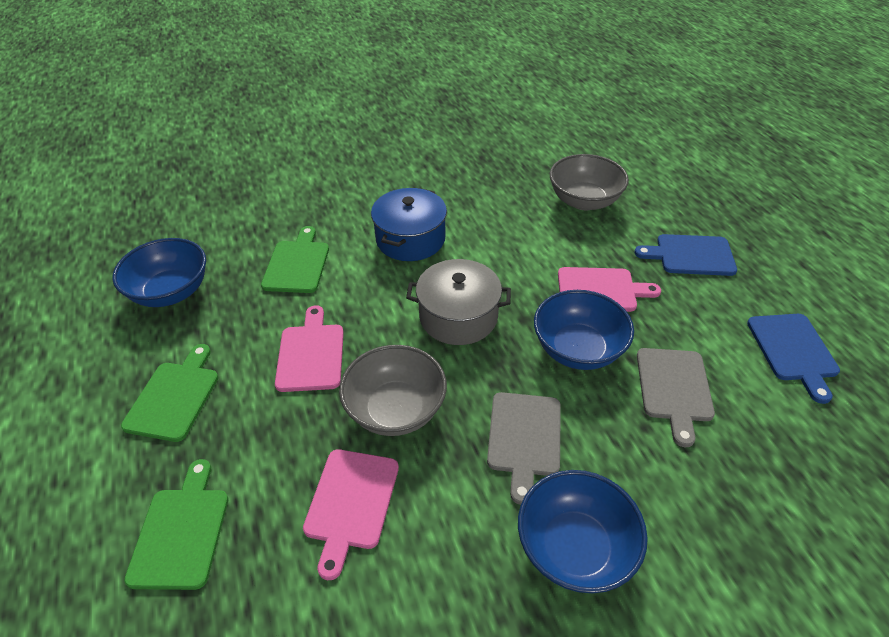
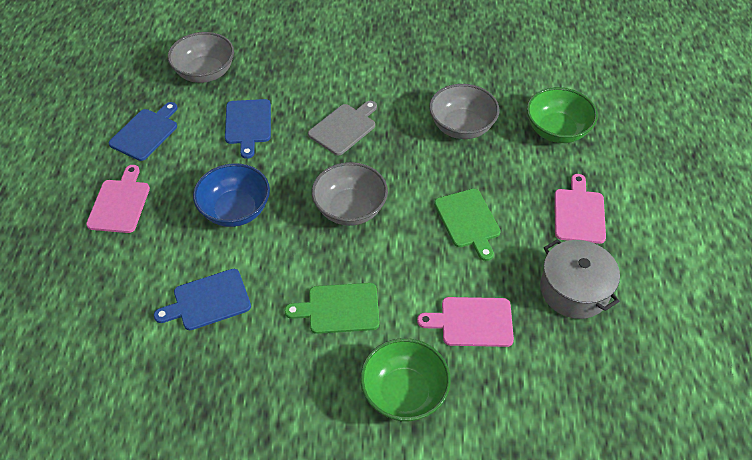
blue bowl: 3 -> 1
blue cutting board: 2 -> 3
blue pot: 1 -> 0
green bowl: 0 -> 2
green cutting board: 3 -> 2
grey bowl: 2 -> 3
grey cutting board: 2 -> 1

